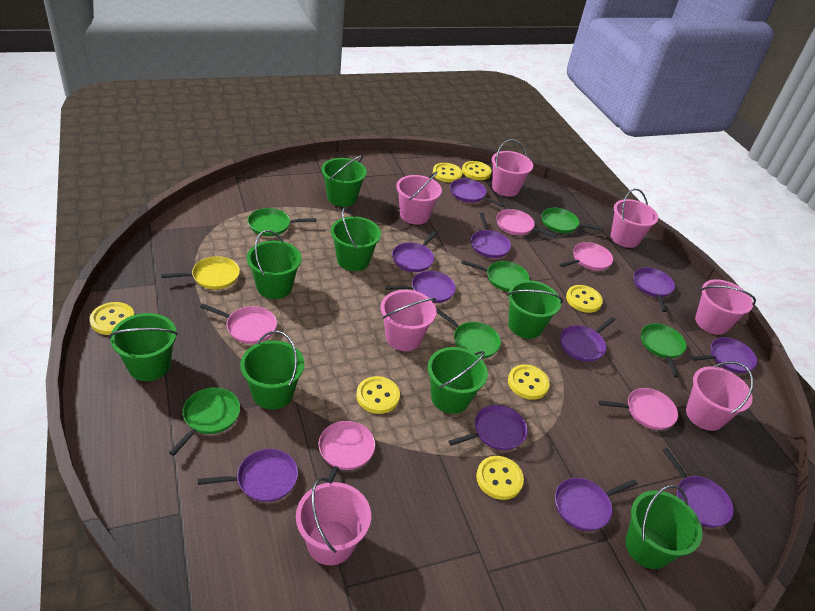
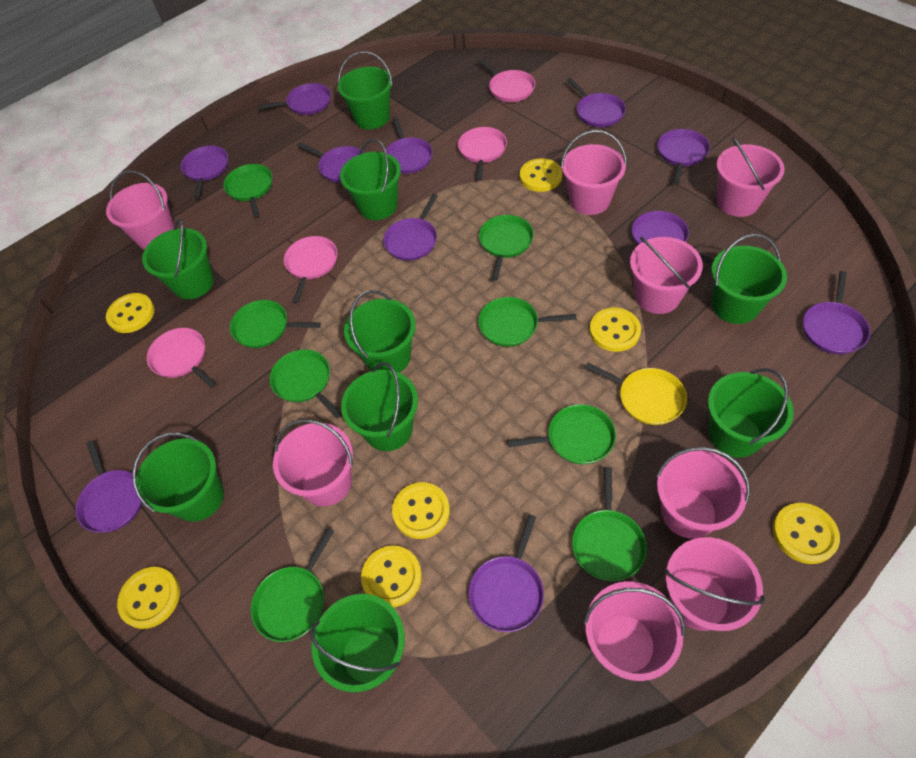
green bucket: 8 -> 9
green pan: 6 -> 8
pink bucket: 7 -> 8
pink pan: 5 -> 4

